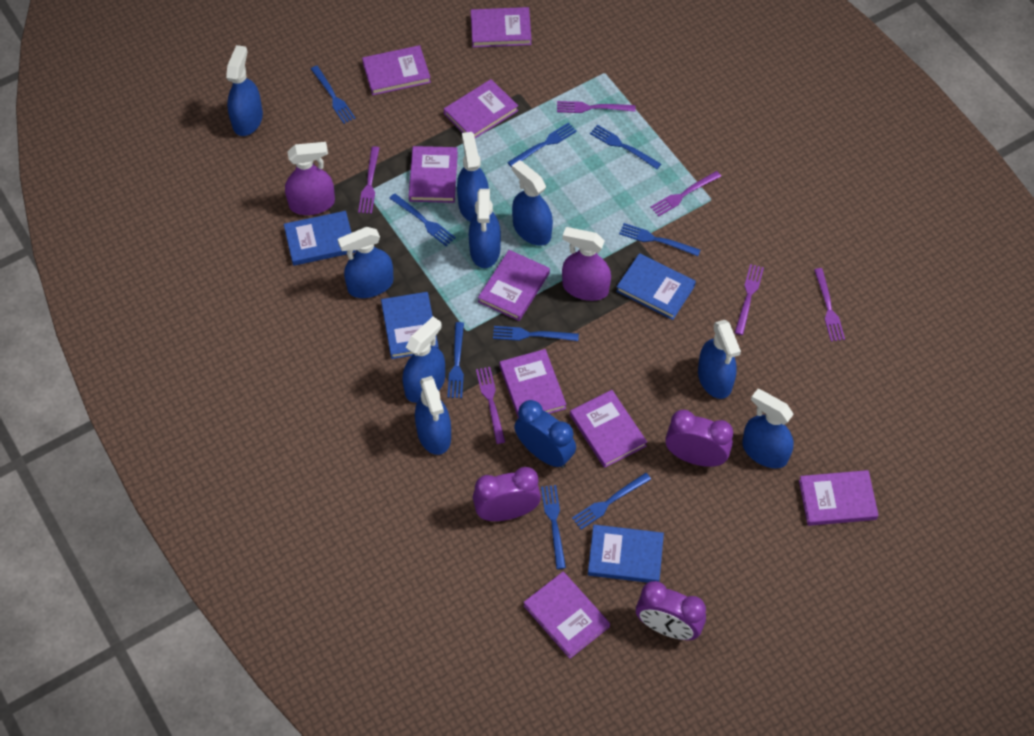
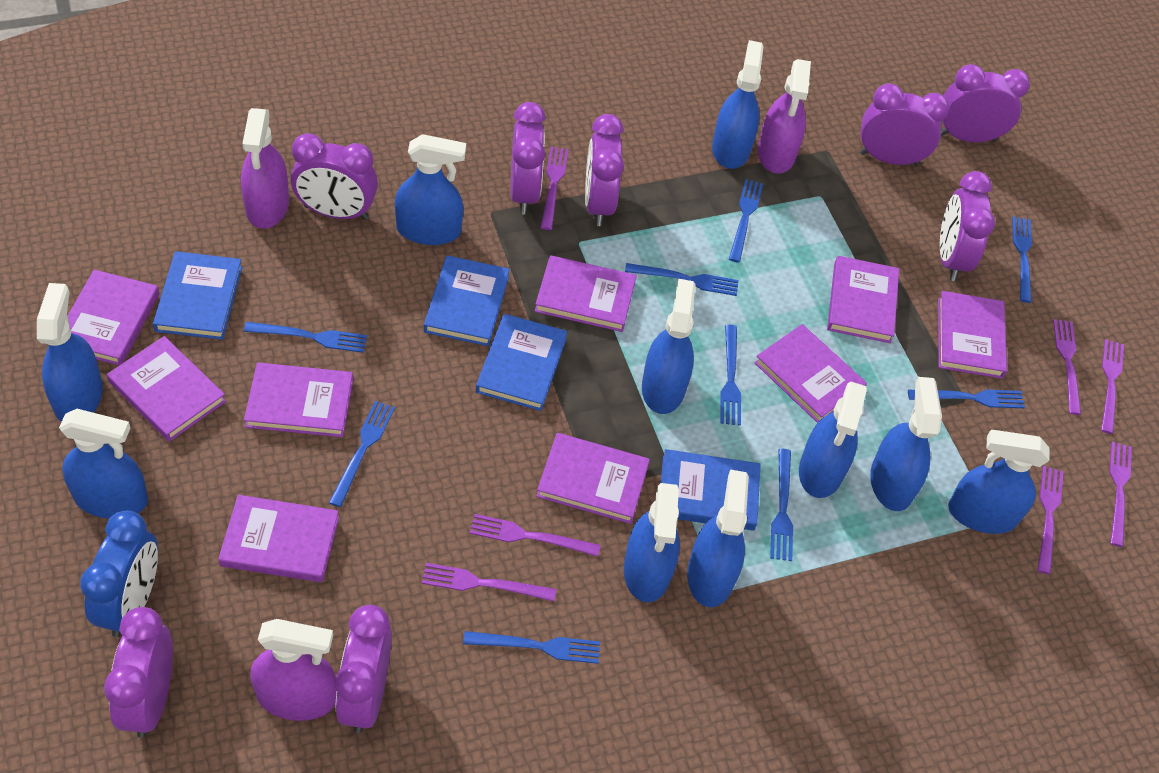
blue spray bottle: 9 -> 10
purple clock: 3 -> 8
purple fork: 6 -> 7
purple spray bottle: 2 -> 3

